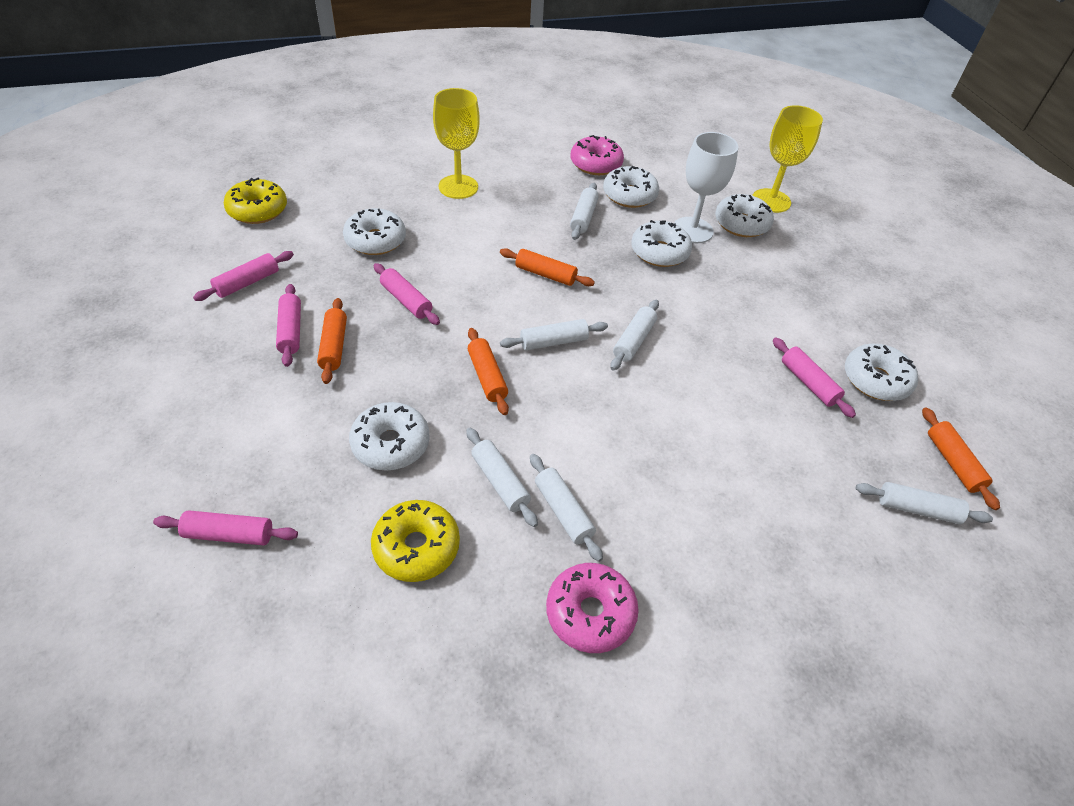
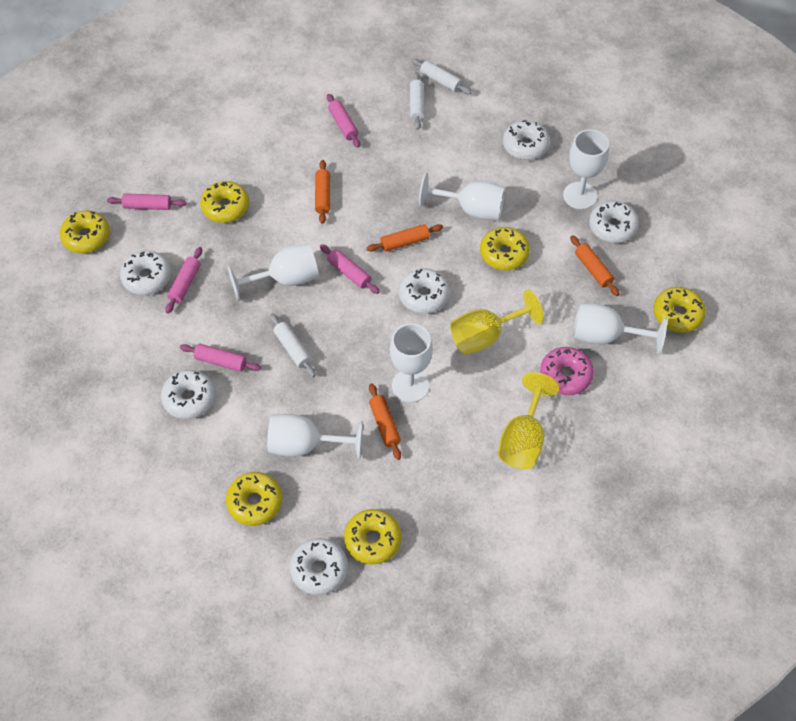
pink donut: 2 -> 1
white goblet: 1 -> 6
white rolling pin: 6 -> 3
yellow donut: 2 -> 6

